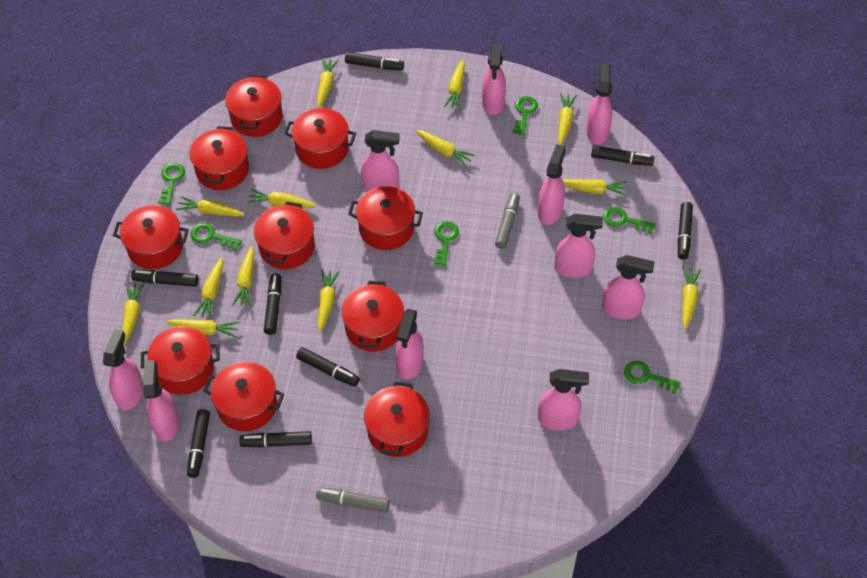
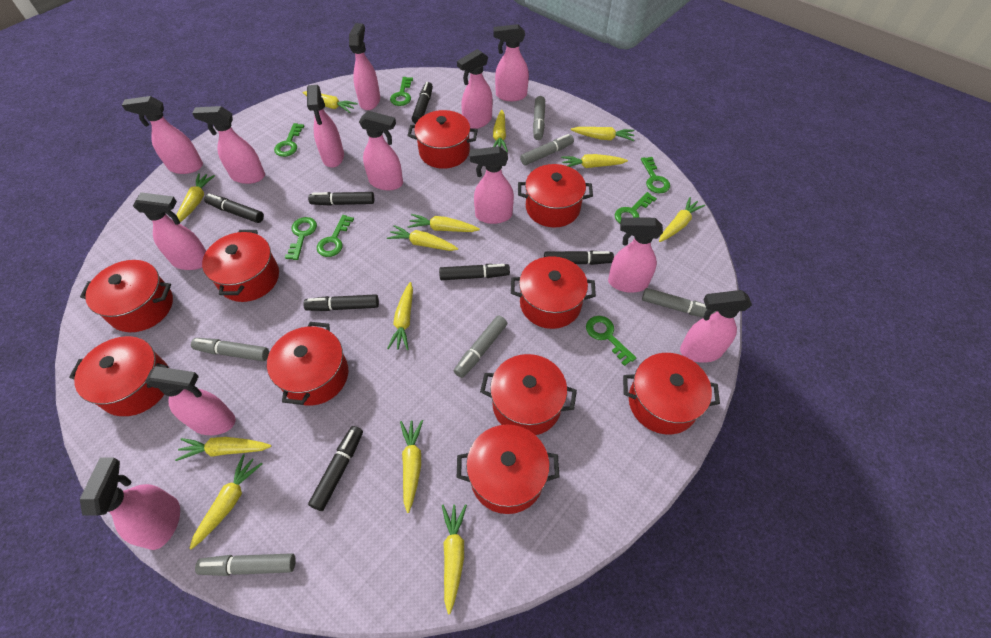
black marker: 8 -> 7
green key: 6 -> 7
grey marker: 2 -> 6
pink spray bottle: 10 -> 13

